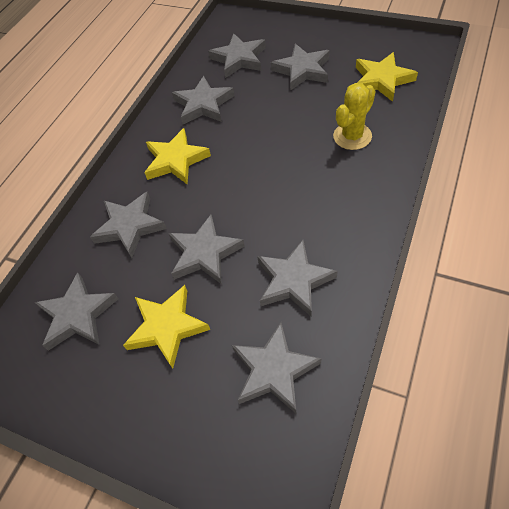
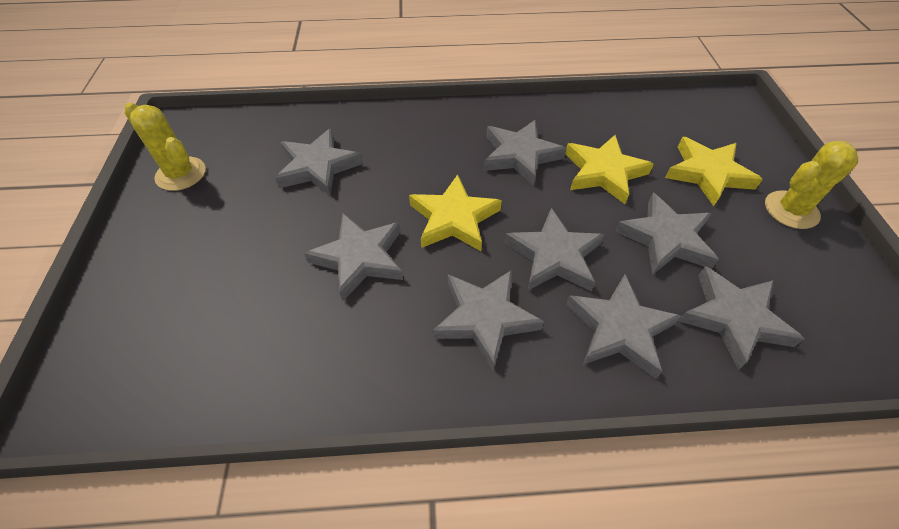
yellow cactus: 1 -> 2

